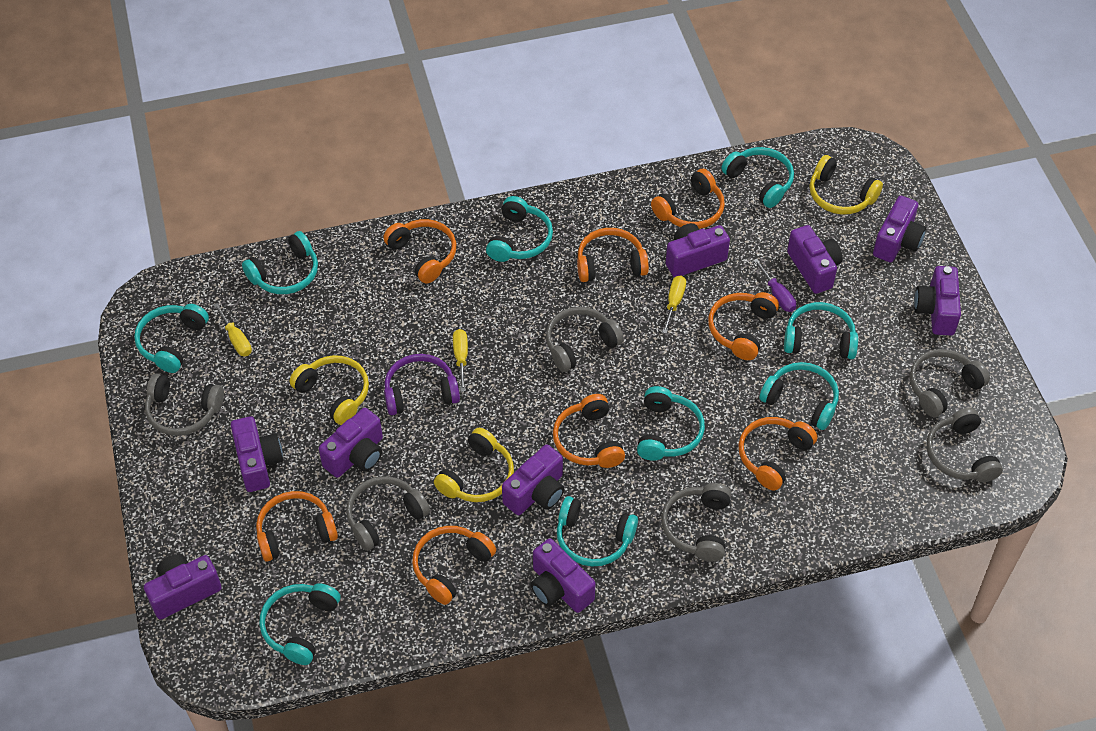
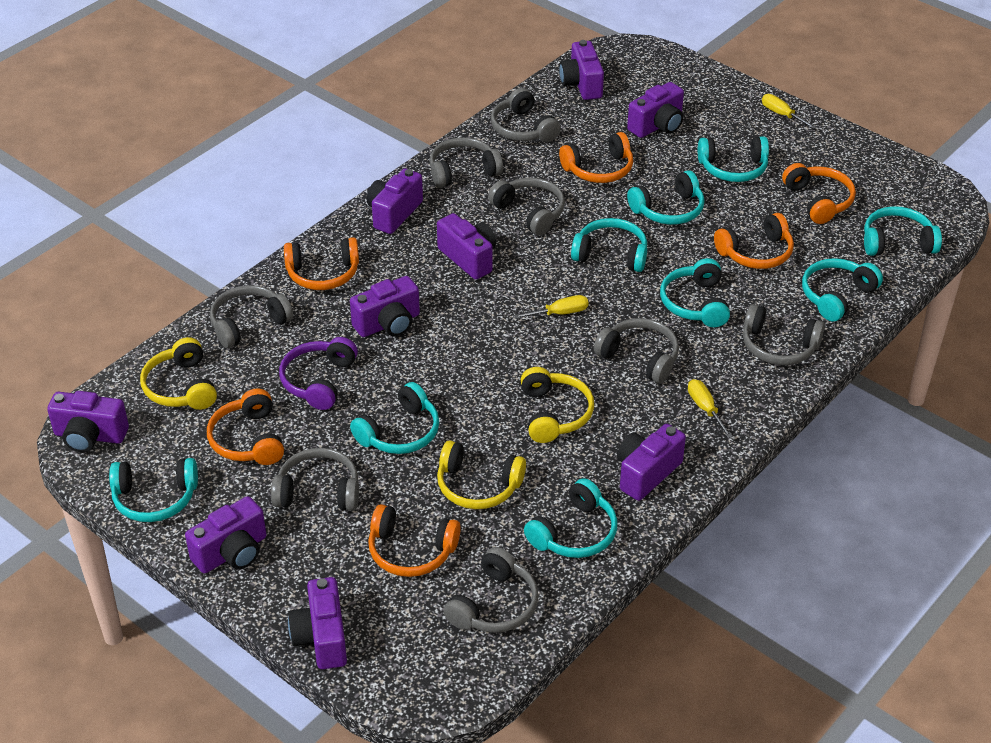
grey headphones: 6 -> 8
orange headphones: 8 -> 6
purple screwdriver: 1 -> 0

